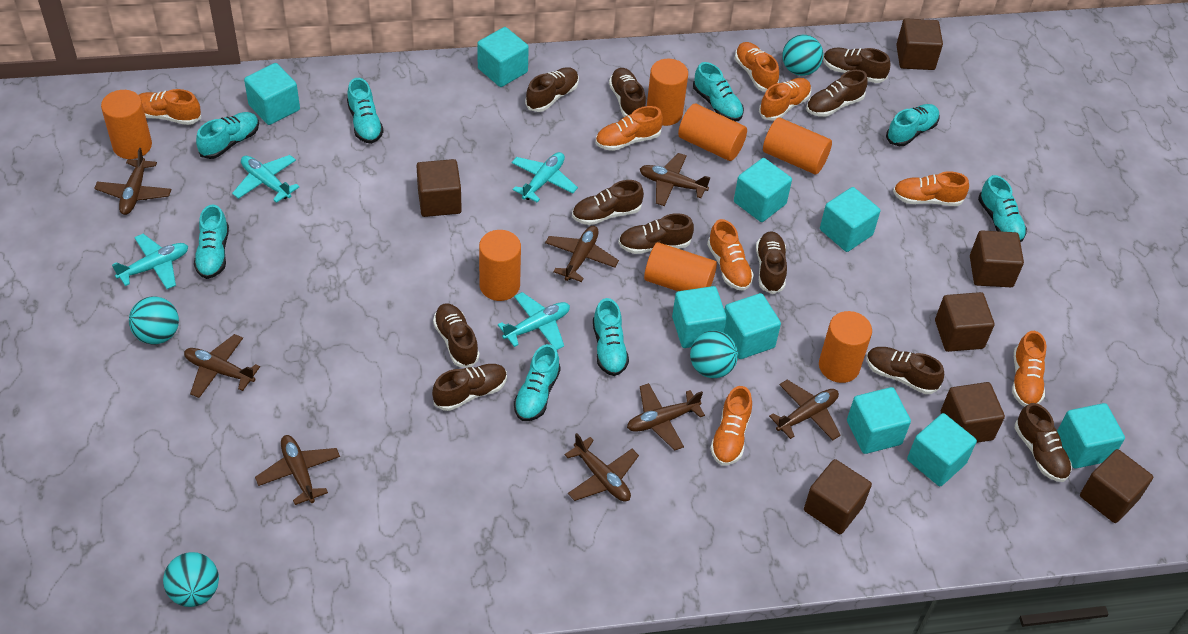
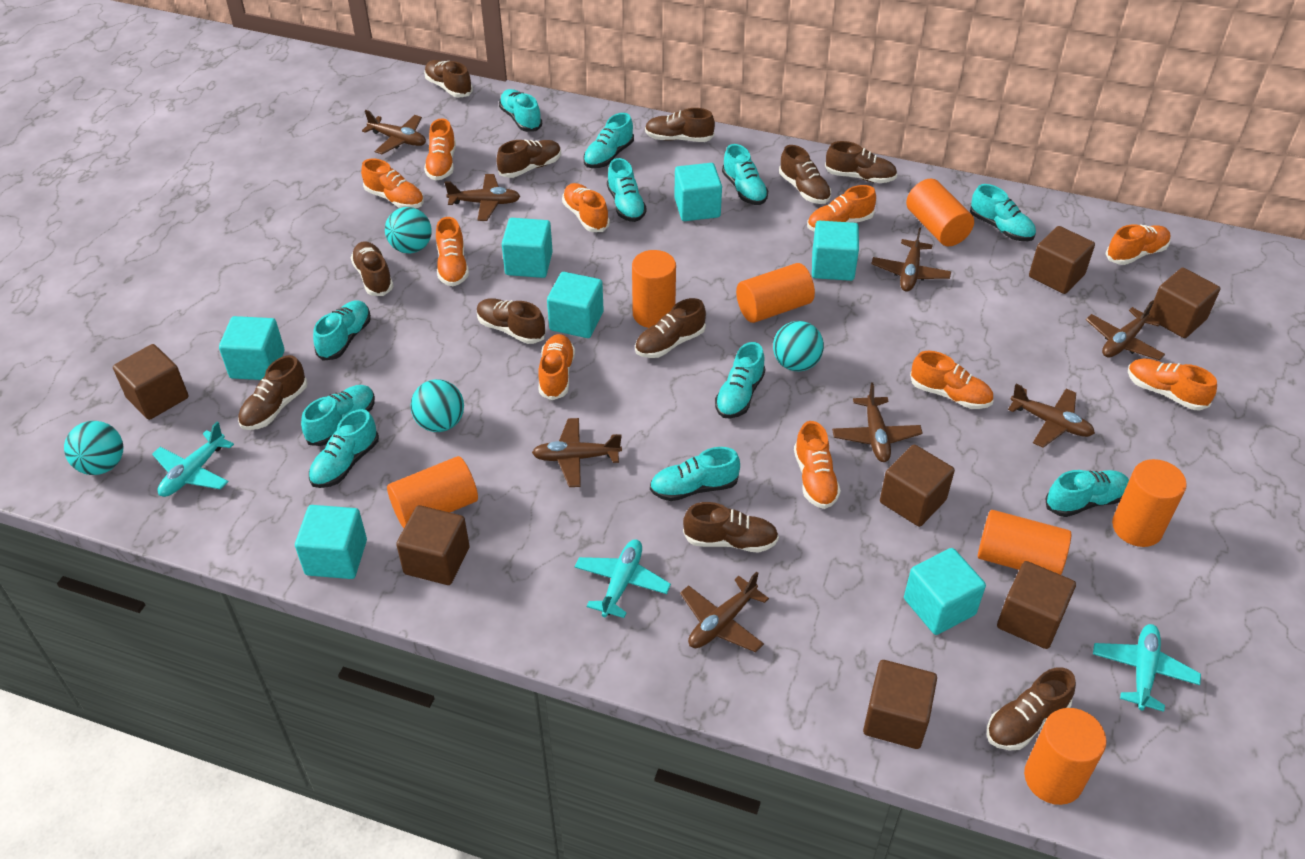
orange shoe: 8 -> 10
turquoise cube: 9 -> 7
turquoise plane: 4 -> 3
turquoise shoe: 8 -> 11

